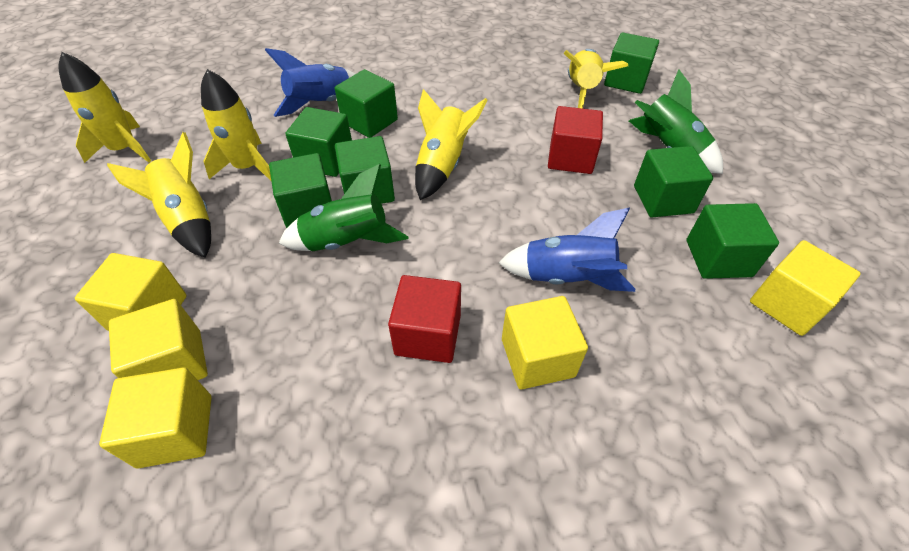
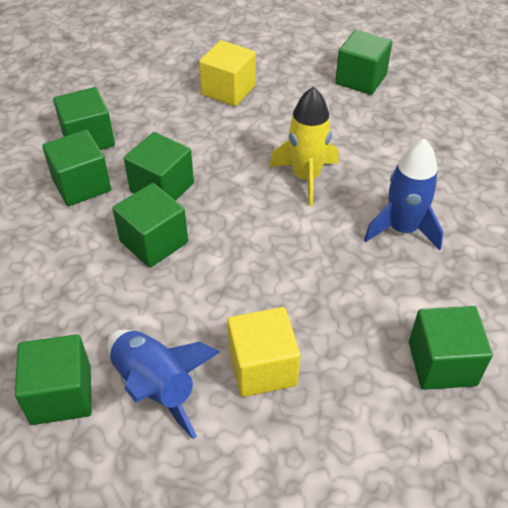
green rocket: 2 -> 0
red cube: 2 -> 0
yellow cube: 5 -> 2
yellow rocket: 5 -> 1

